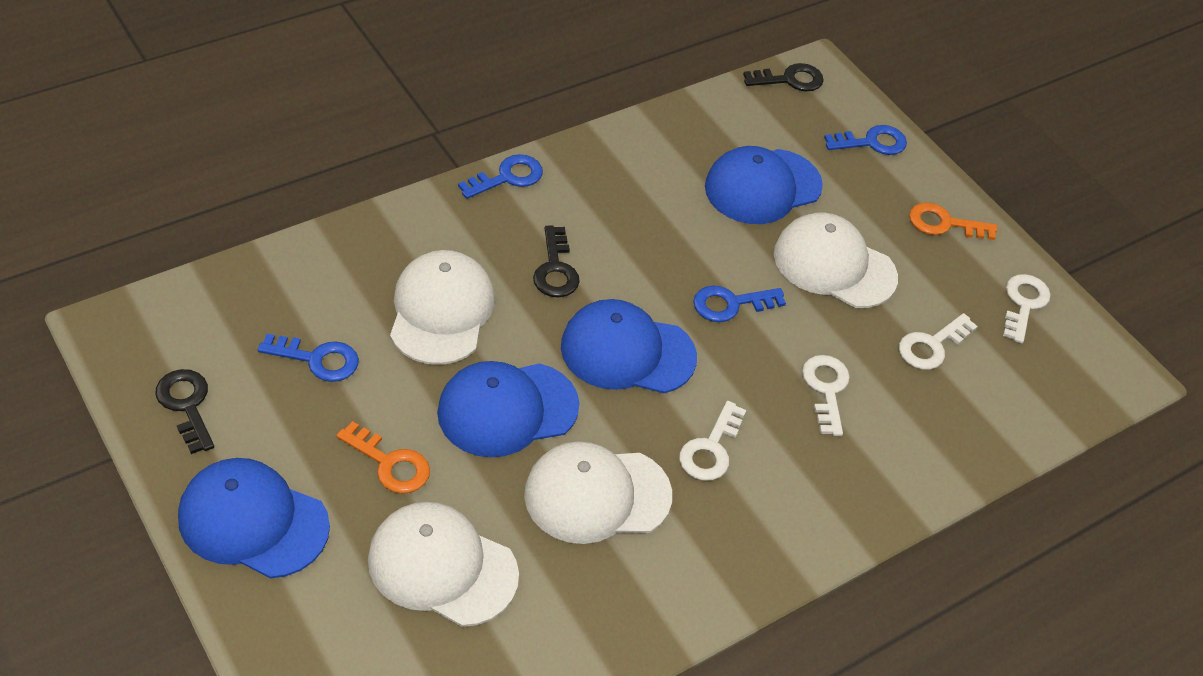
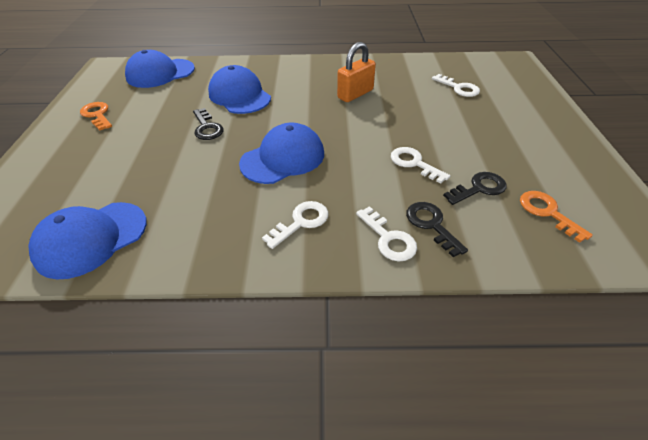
blue key: 4 -> 0
orange padlock: 0 -> 1
white cap: 4 -> 0

